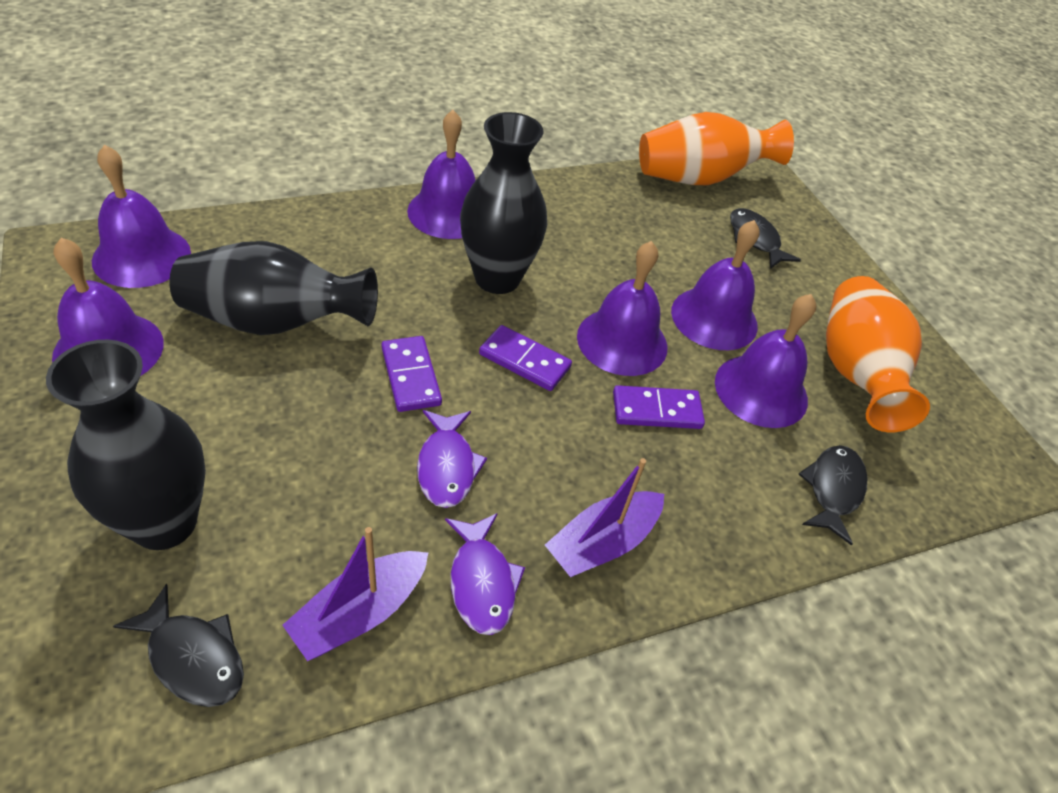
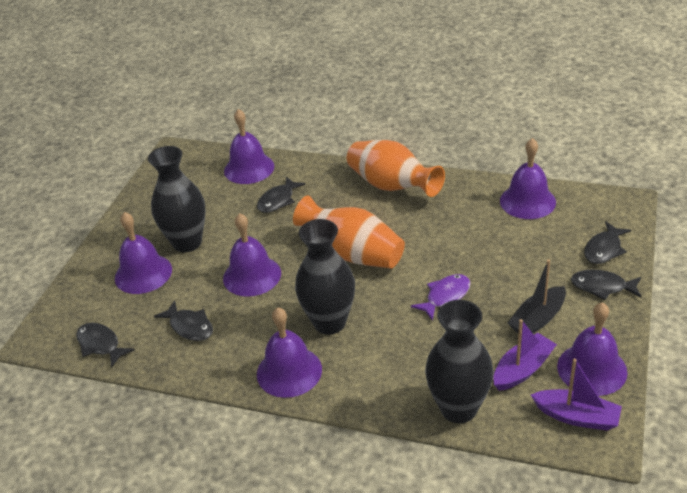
black boat: 0 -> 1
black fish: 3 -> 5
purple domino: 3 -> 0
purple fish: 2 -> 1

